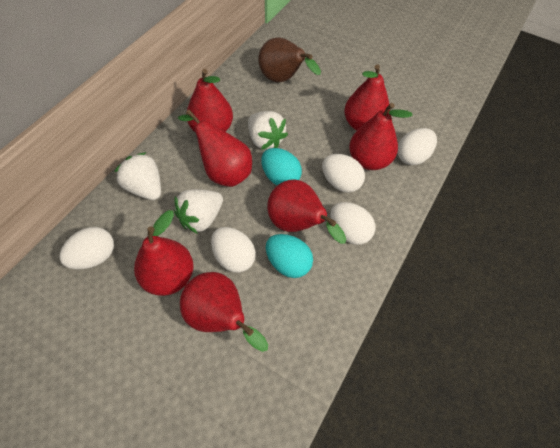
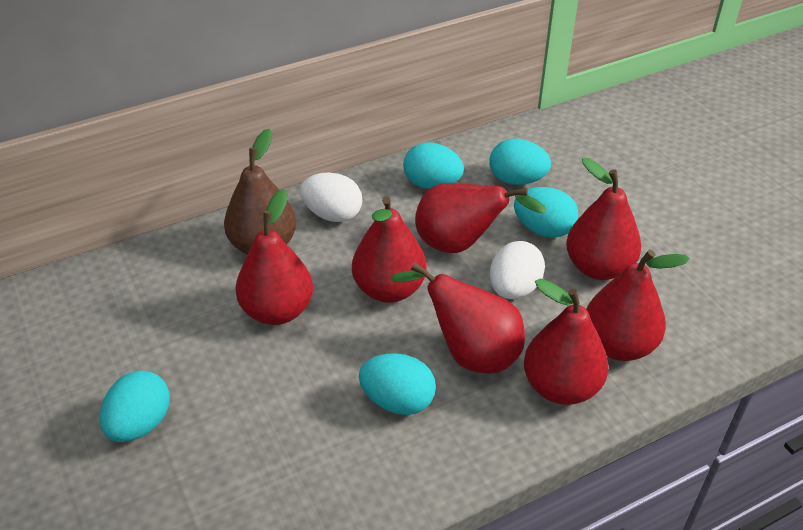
turquoise egg: 2 -> 5
white egg: 5 -> 2
white strawberry: 3 -> 0

